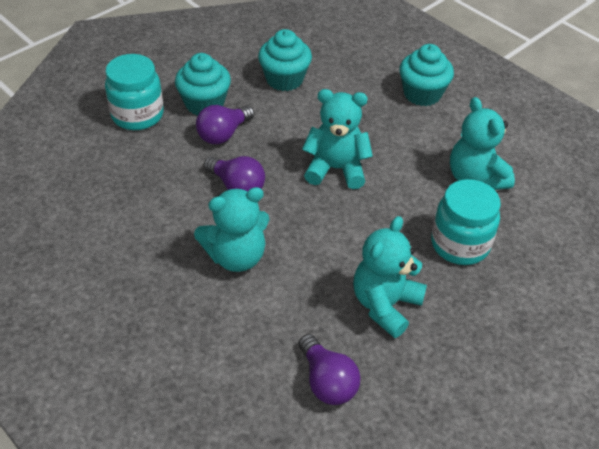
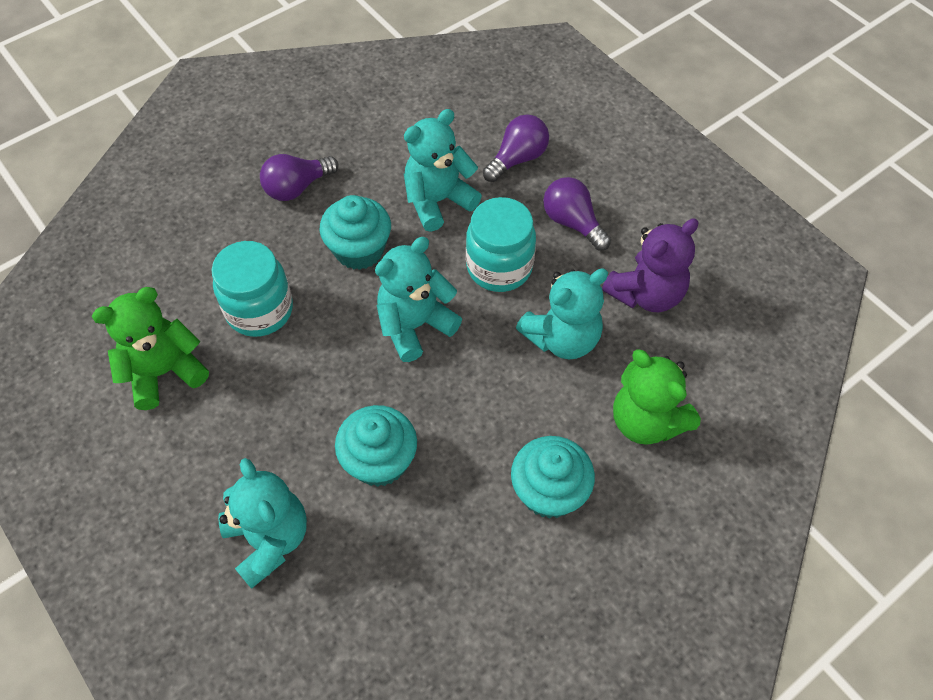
green teddy bear: 0 -> 2
purple teddy bear: 0 -> 1

